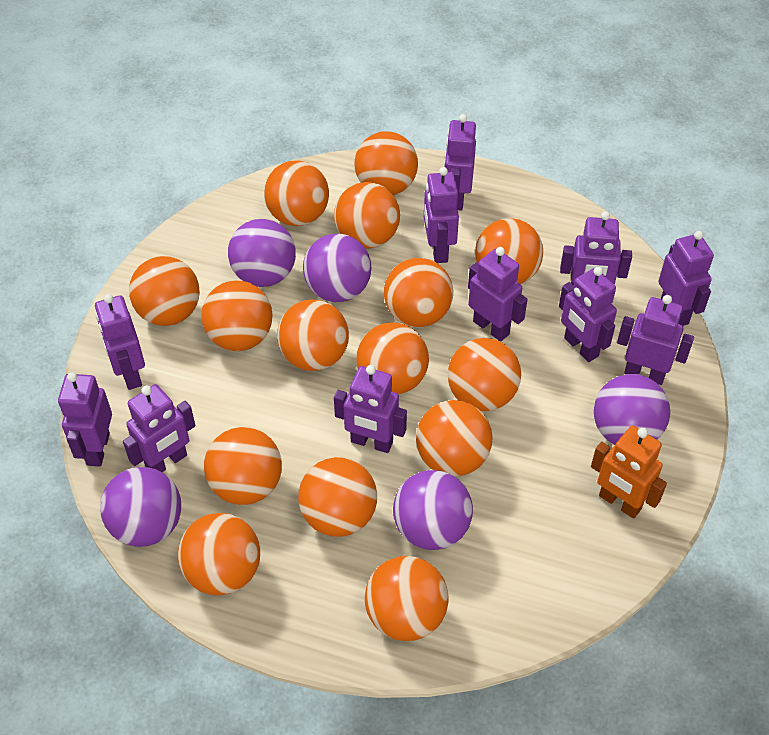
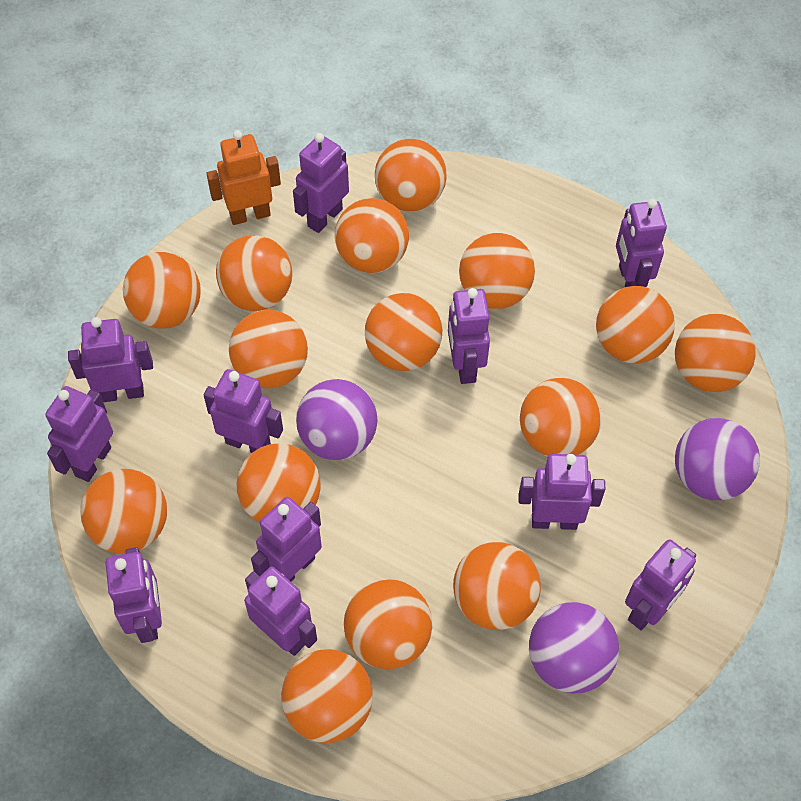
purple ball: 5 -> 3

